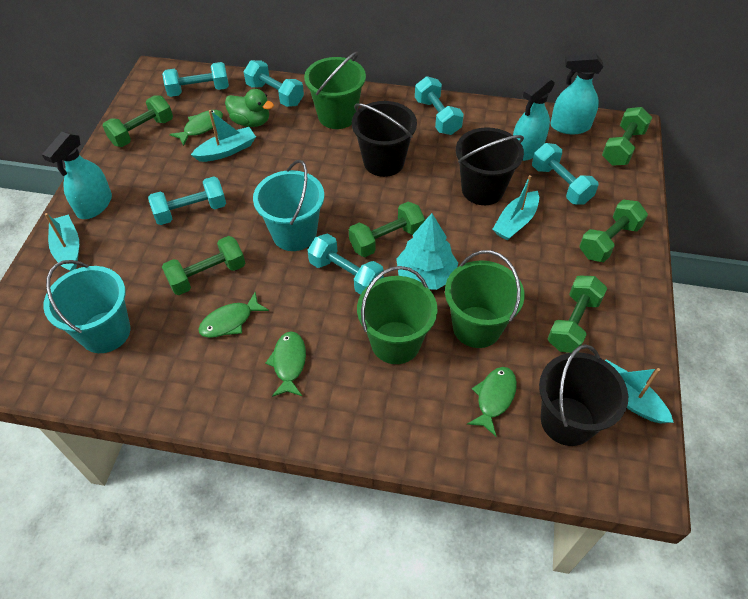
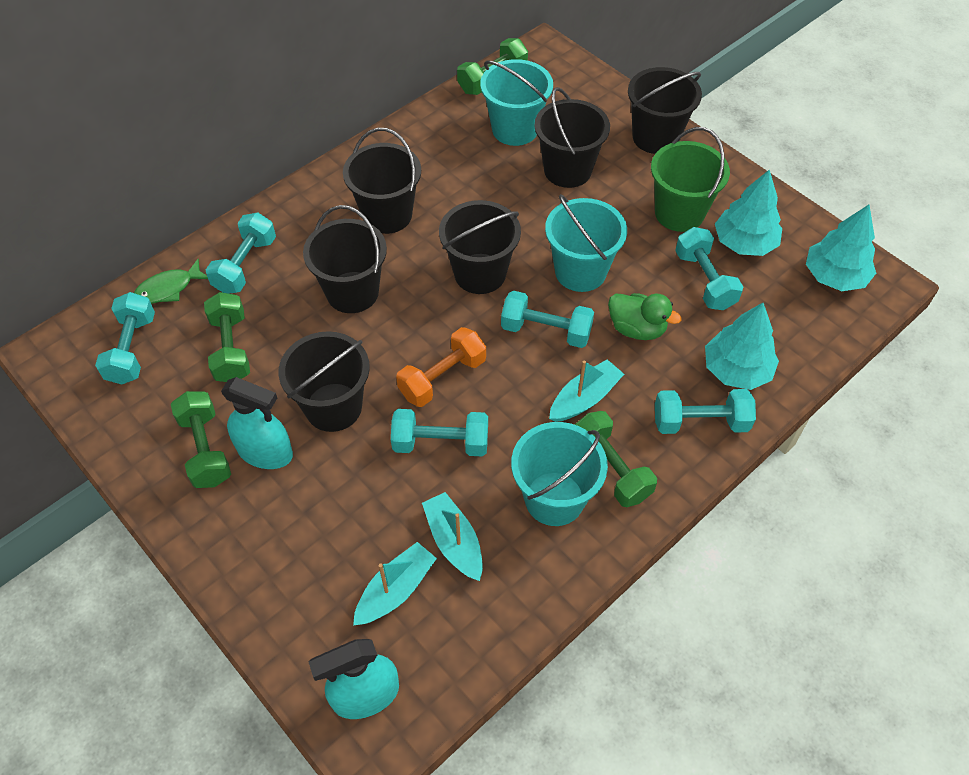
black bucket: 3 -> 6
green bucket: 3 -> 1
green dumbbell: 6 -> 4
green fish: 4 -> 1
orange dumbbell: 0 -> 1
turquoise boat: 4 -> 3
turquoise bucket: 2 -> 3
turquoise spray bottle: 3 -> 2
turquoise tree: 1 -> 3

